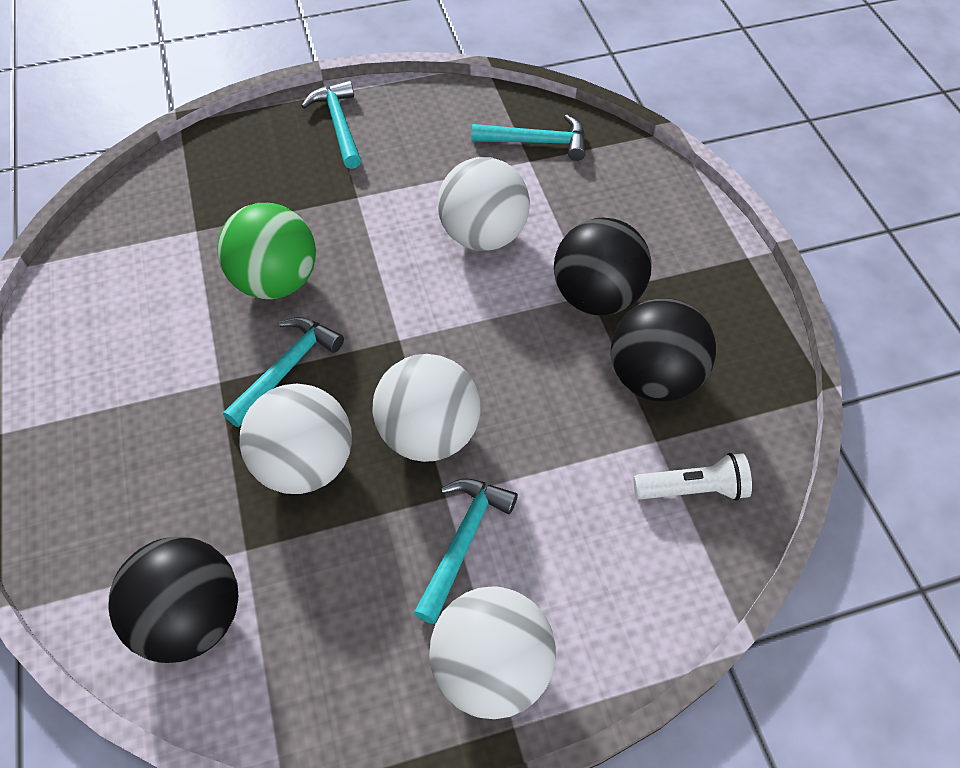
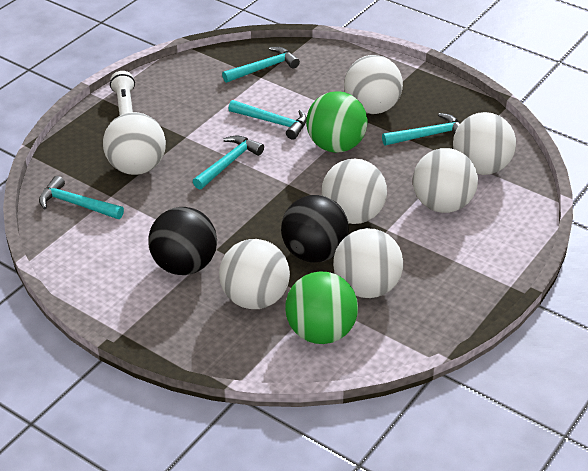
black ball: 3 -> 2
green ball: 1 -> 2
turquoise hammer: 4 -> 5
white ball: 4 -> 7

